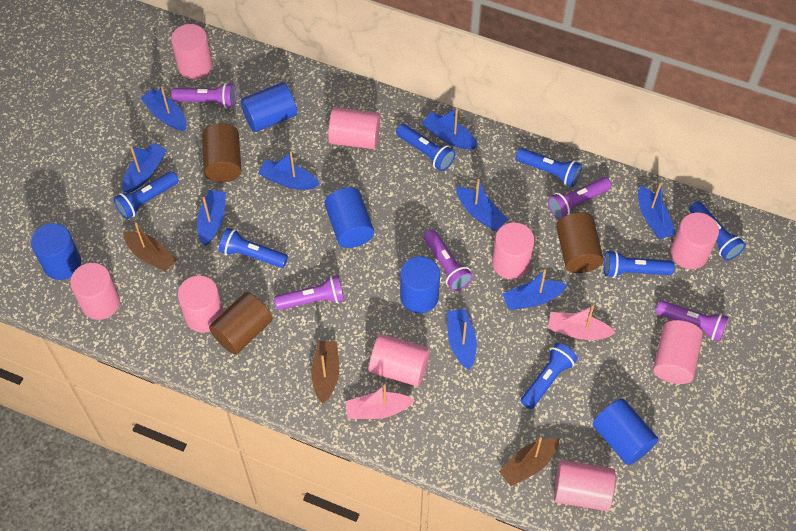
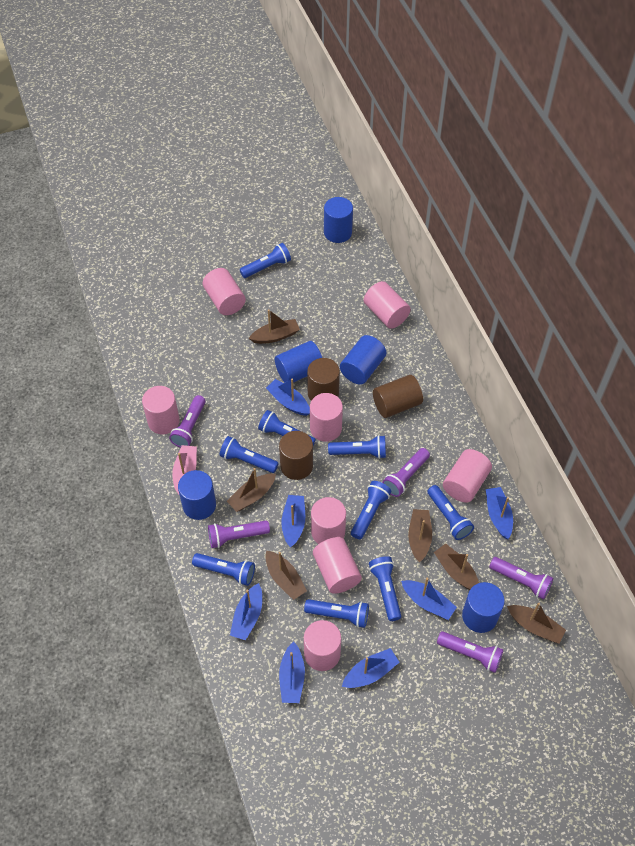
blue boat: 9 -> 7
blue flashlight: 7 -> 9
brown boat: 3 -> 6
pink boat: 2 -> 1
pink cylinder: 9 -> 8

